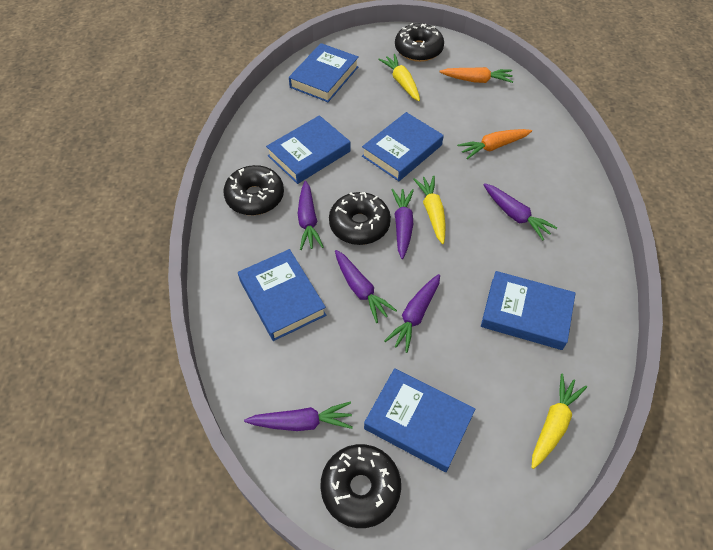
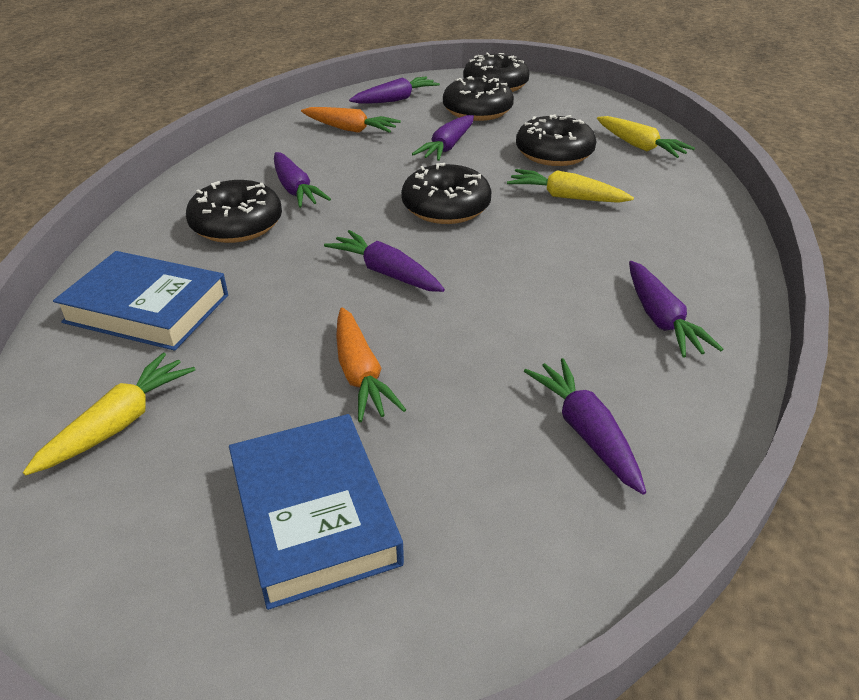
black donut: 4 -> 5
blue book: 6 -> 2

